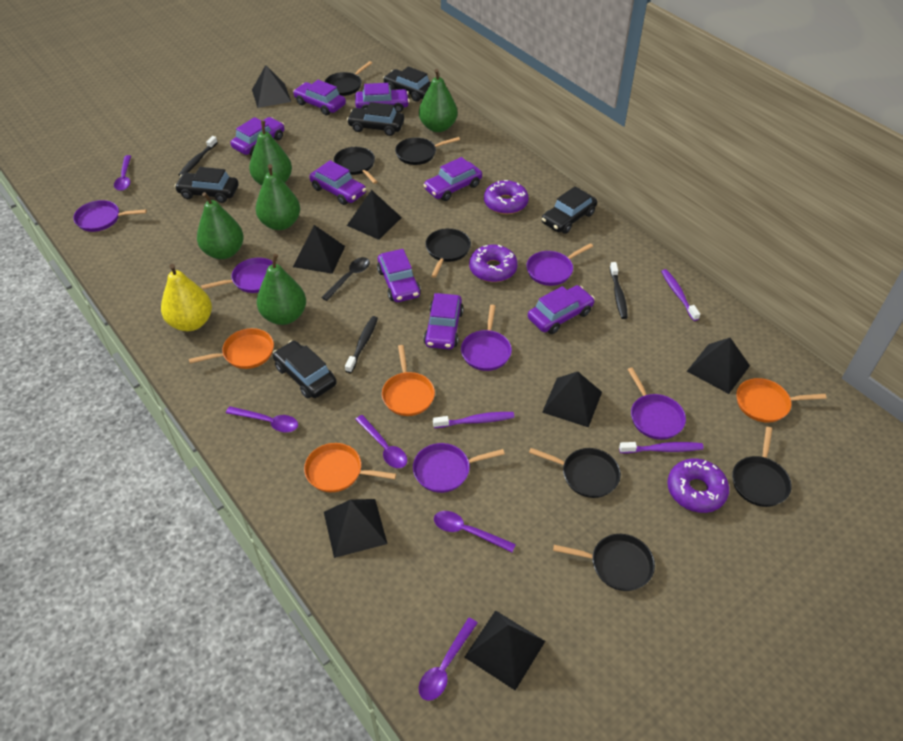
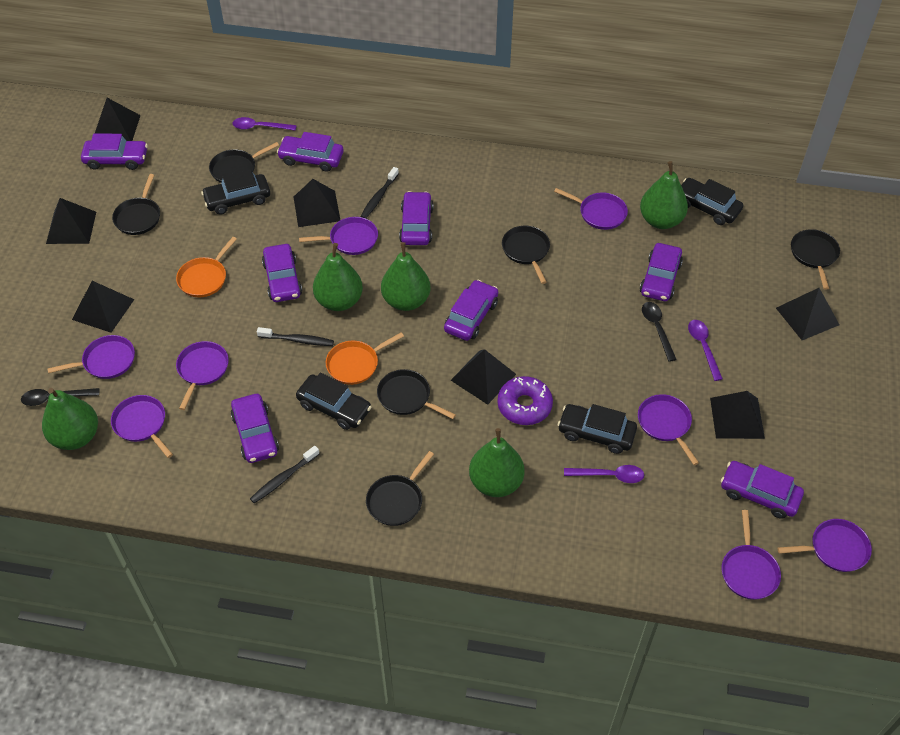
black car: 5 -> 4
black pan: 7 -> 6
black spoon: 1 -> 2
orange pan: 4 -> 2
purple donut: 3 -> 1
purple pan: 6 -> 8
purple spoon: 5 -> 3
purple toothbrush: 3 -> 0
yellow pear: 1 -> 0

